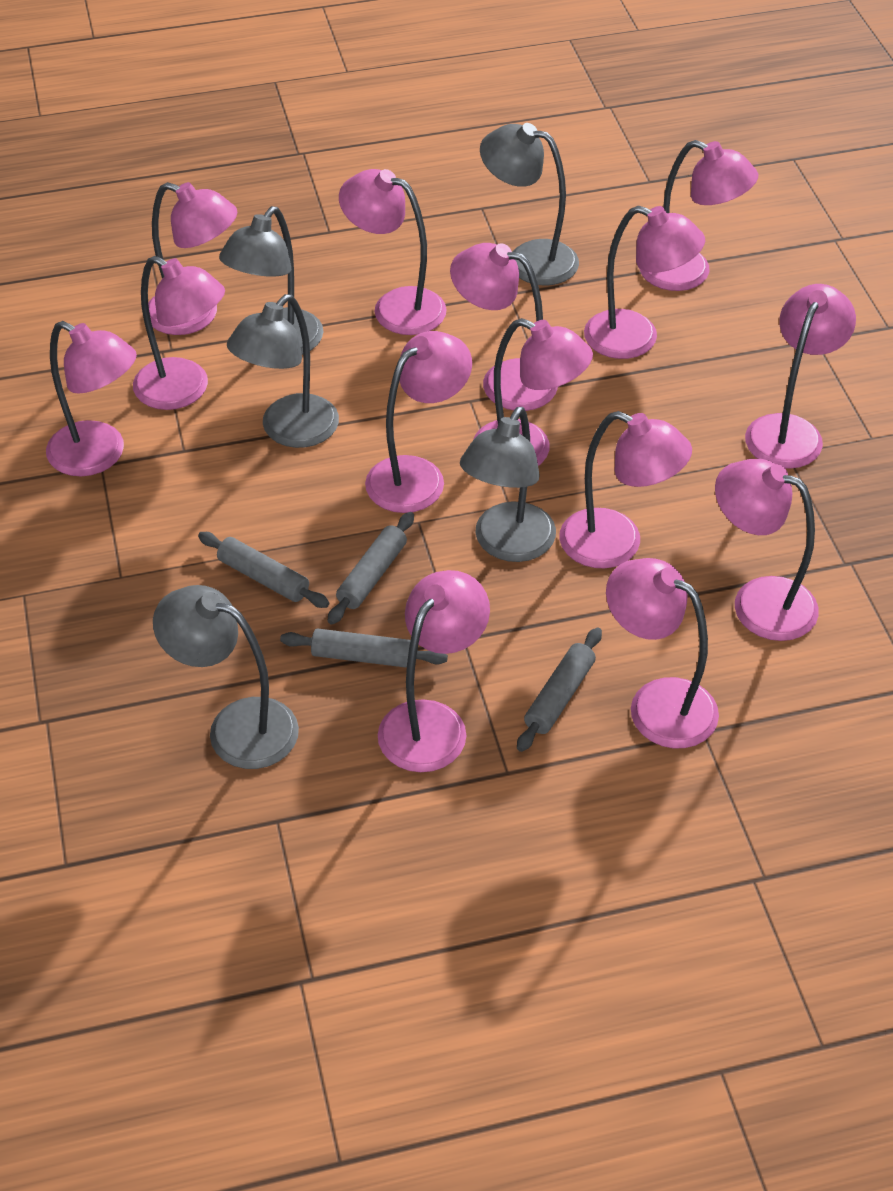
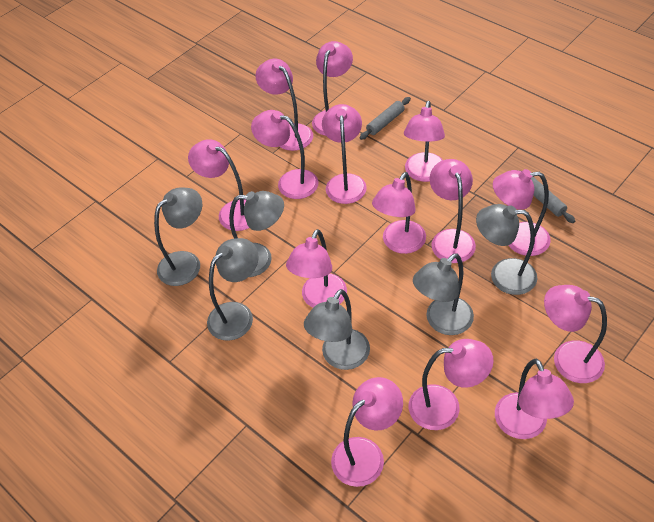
grey lamp: 5 -> 6
grey rolling pin: 4 -> 2

